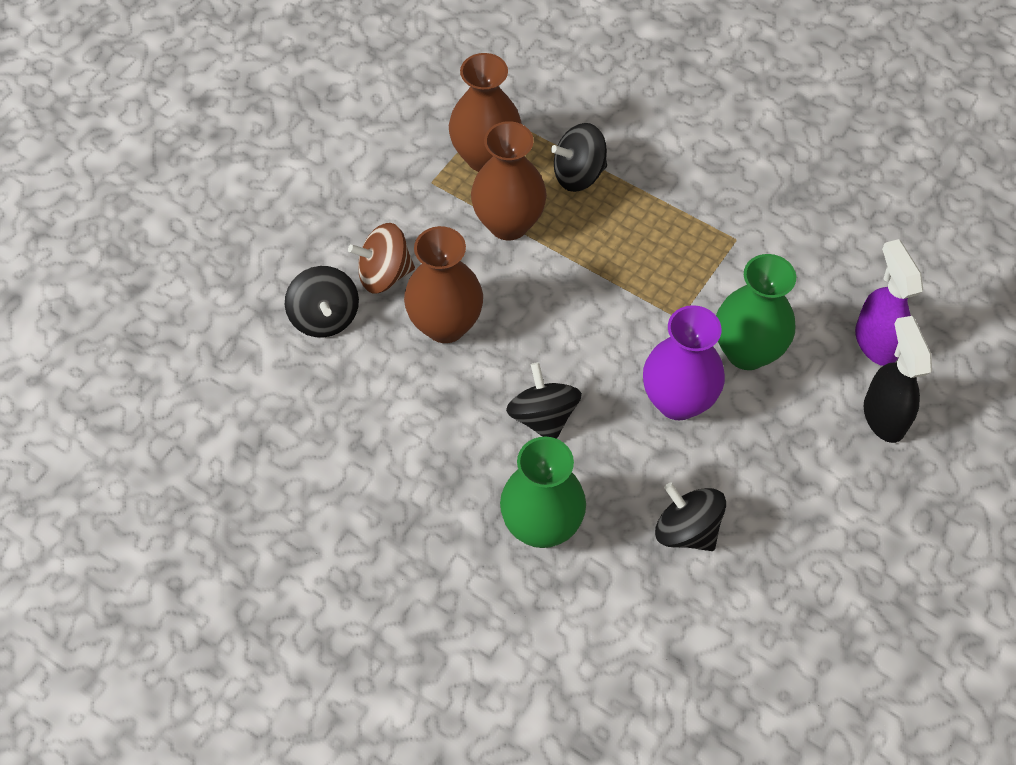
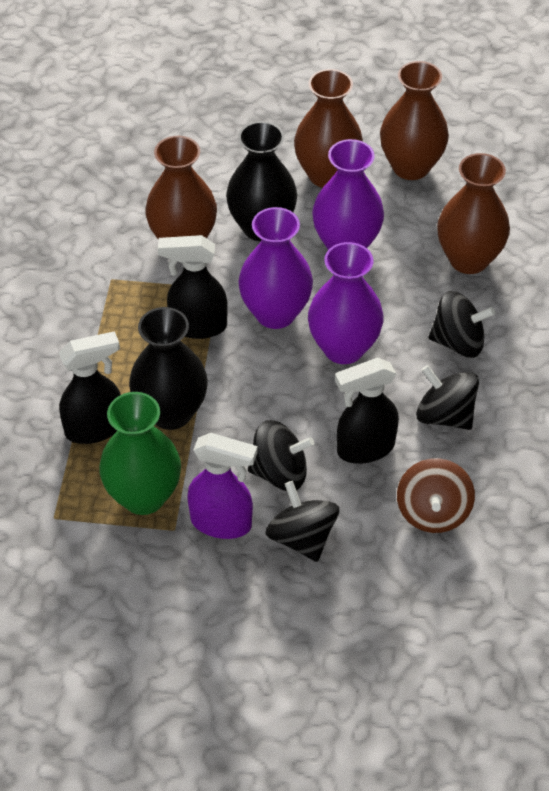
black spray bottle: 1 -> 3
black vase: 0 -> 2
brown vase: 3 -> 4
green vase: 2 -> 1
purple vase: 1 -> 3

